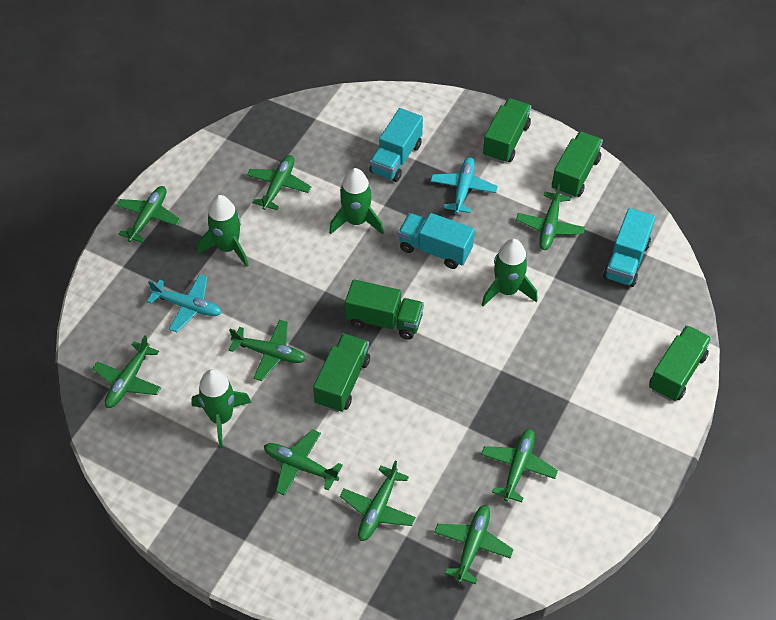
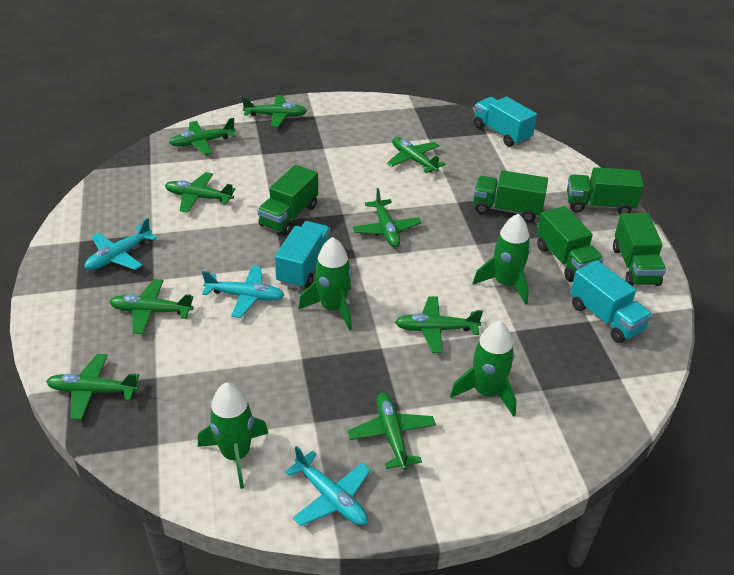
turquoise plane: 2 -> 3

